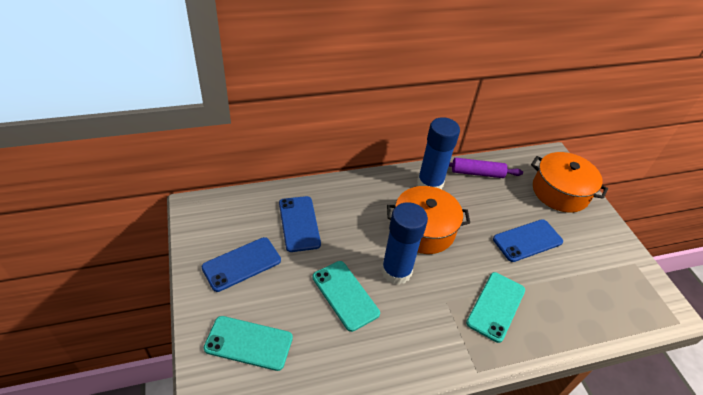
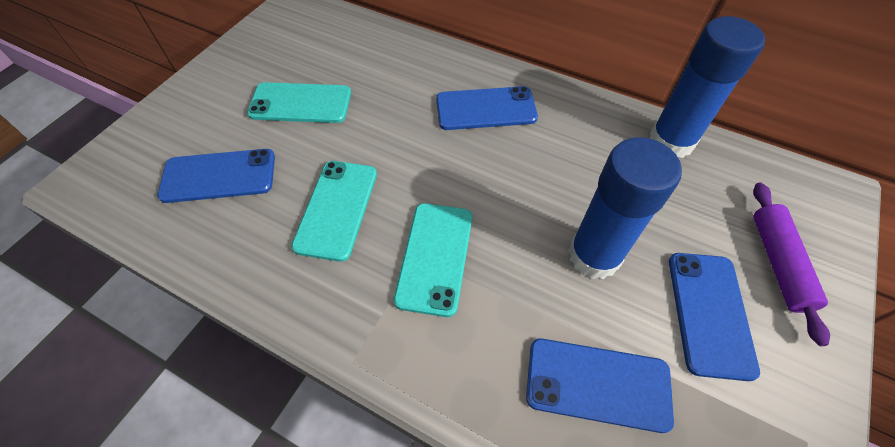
blue phone: 3 -> 4
orange pot: 2 -> 0

